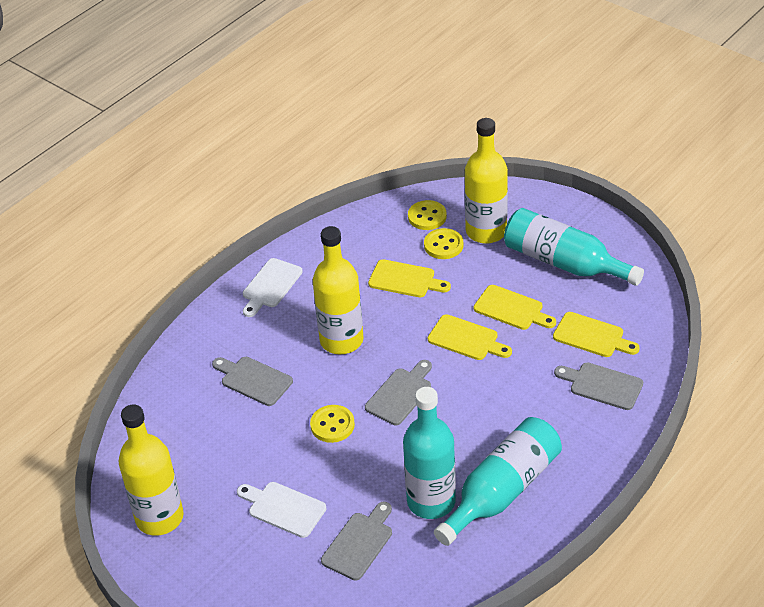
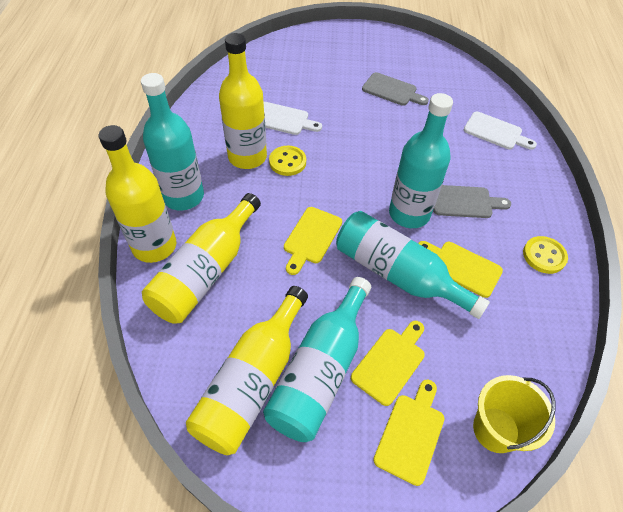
grey cutting board: 4 -> 2
turquoise bottle: 3 -> 4
yellow bottle: 3 -> 4
yellow bucket: 0 -> 1
yellow button: 3 -> 2

